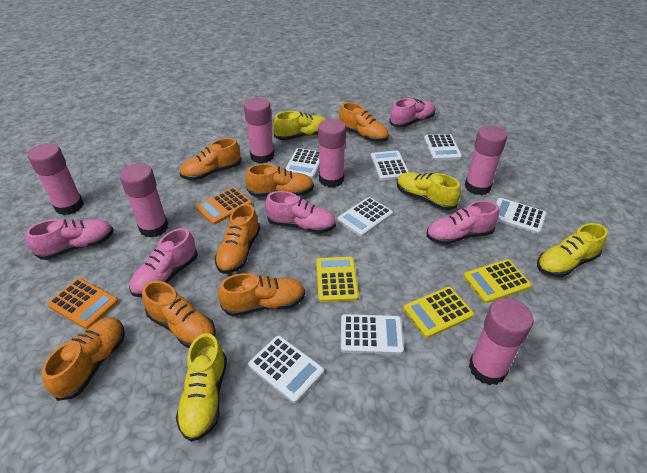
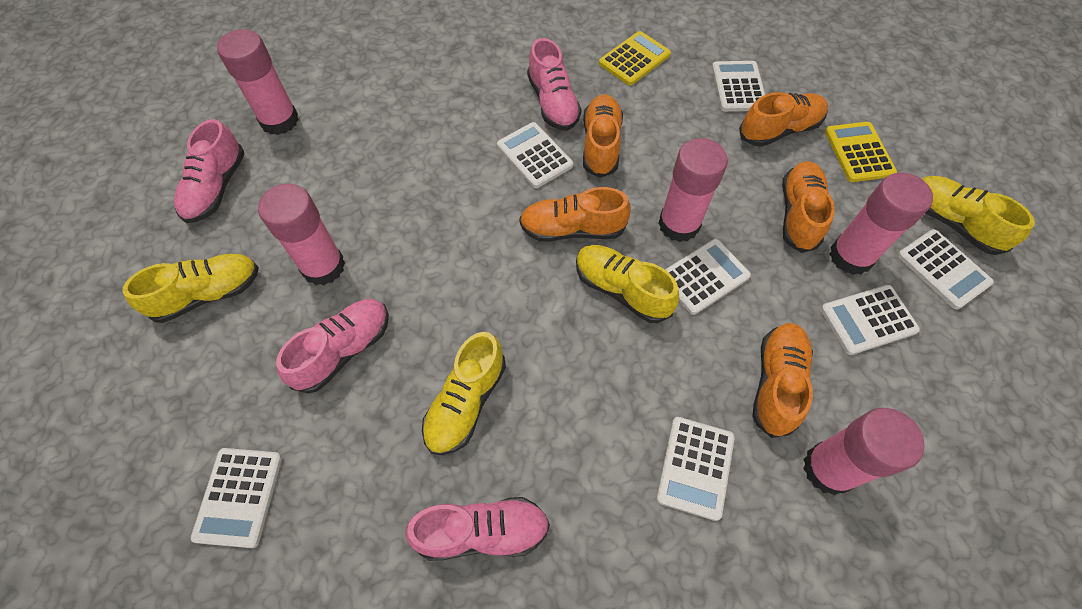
orange calculator: 2 -> 0
orange shoe: 7 -> 5
pink glue stick: 6 -> 5
pink shoe: 5 -> 4
yellow calculator: 3 -> 2

